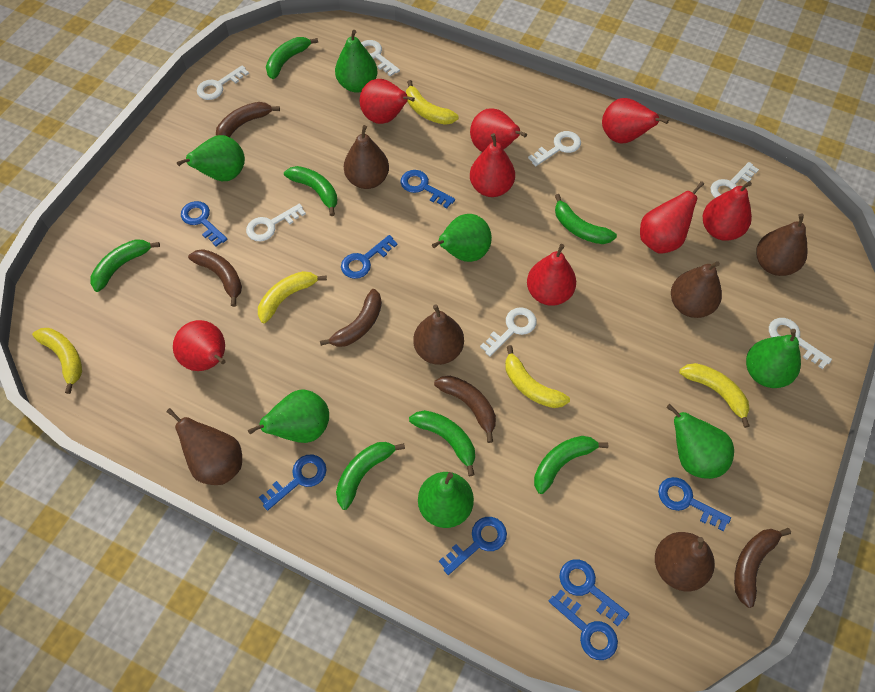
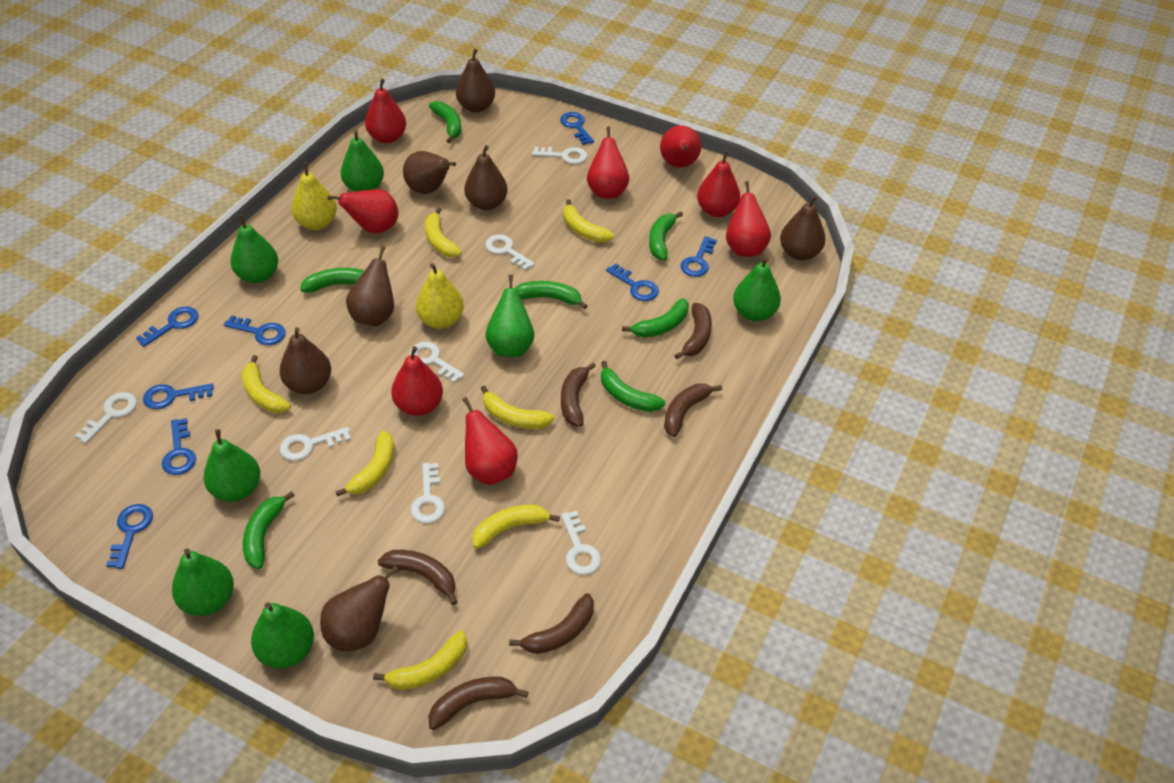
brown banana: 5 -> 6
brown pear: 6 -> 7
yellow banana: 5 -> 7
yellow pear: 0 -> 2

